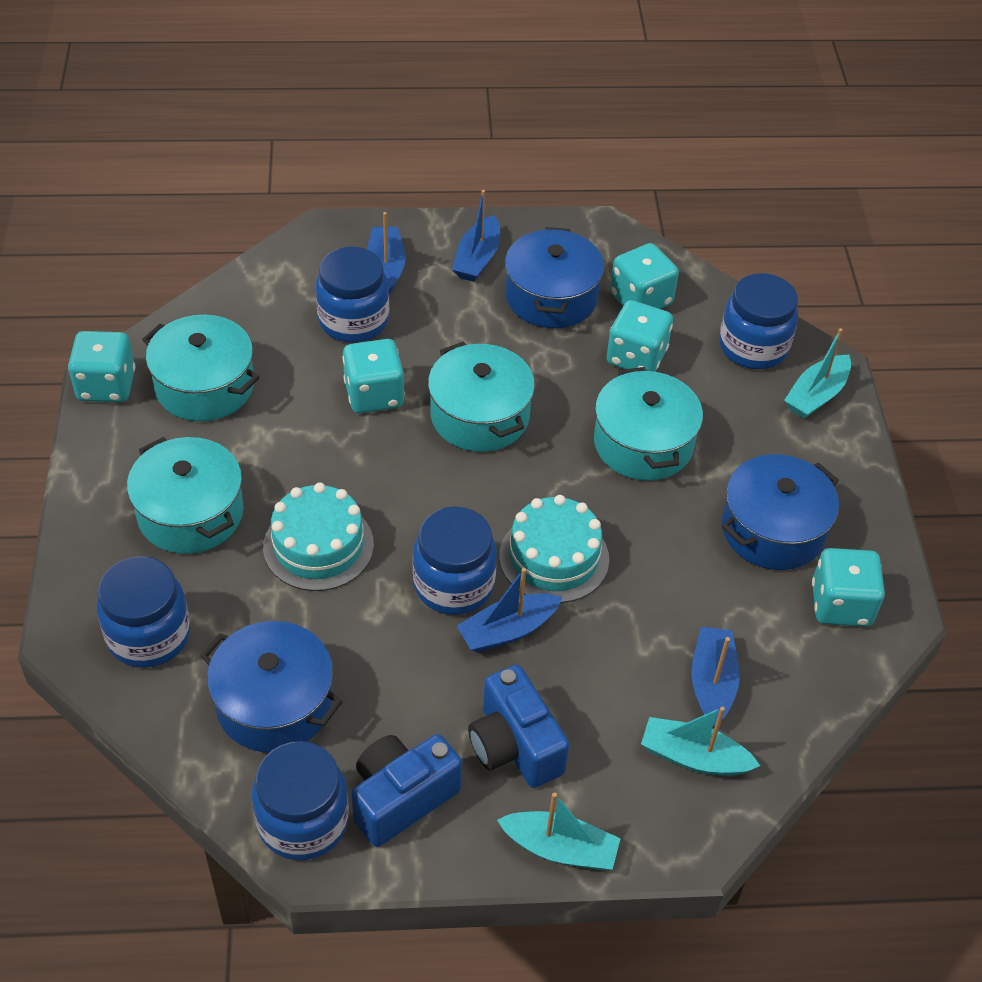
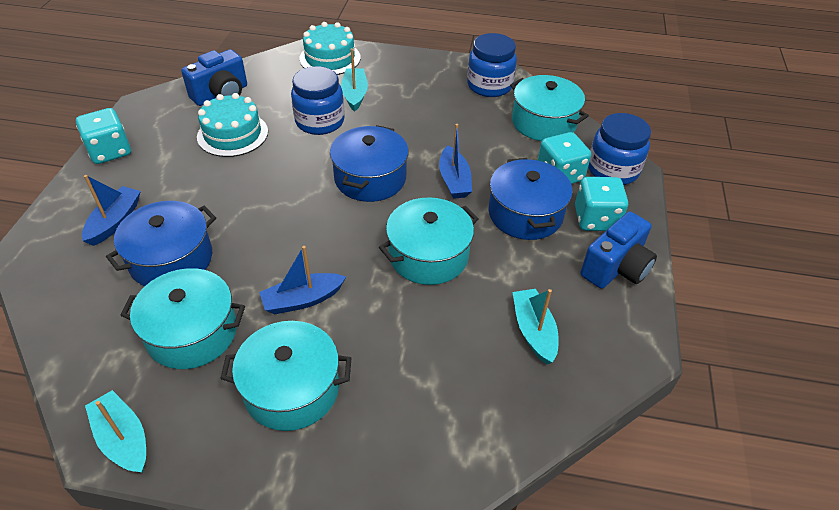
blue boat: 4 -> 3
blue jar: 5 -> 3
turquoise dice: 5 -> 3

